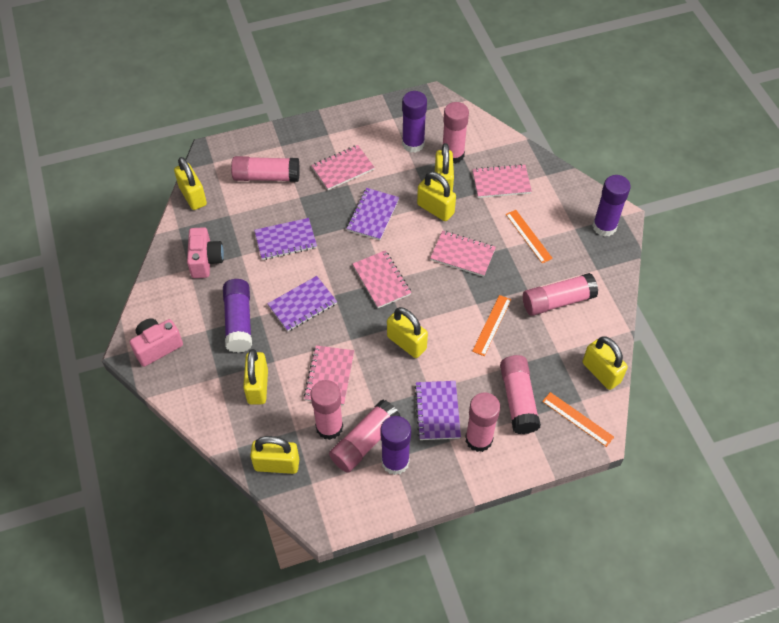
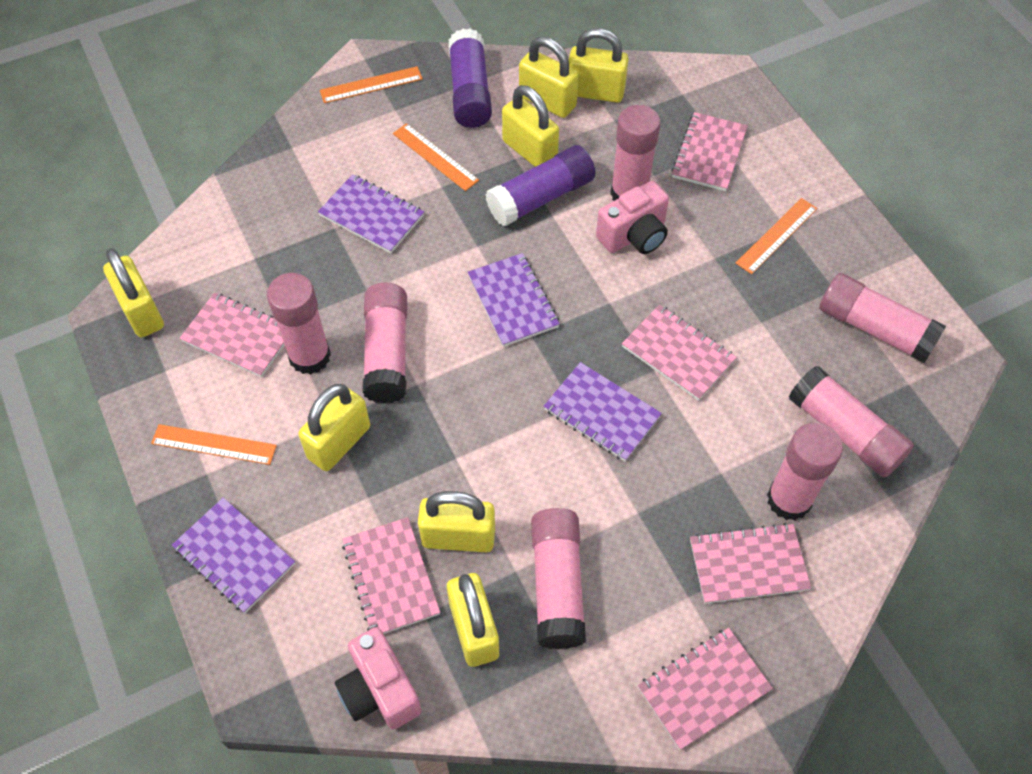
orange ruler: 3 -> 4
pink notebook: 5 -> 6
purple glue stick: 4 -> 2

